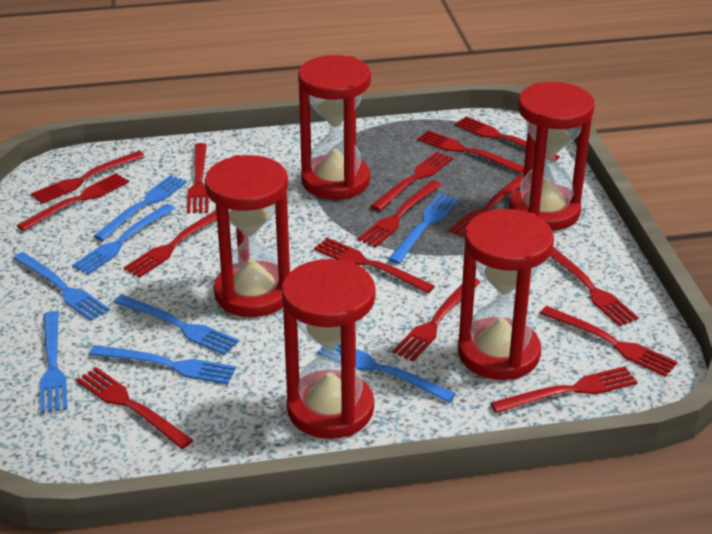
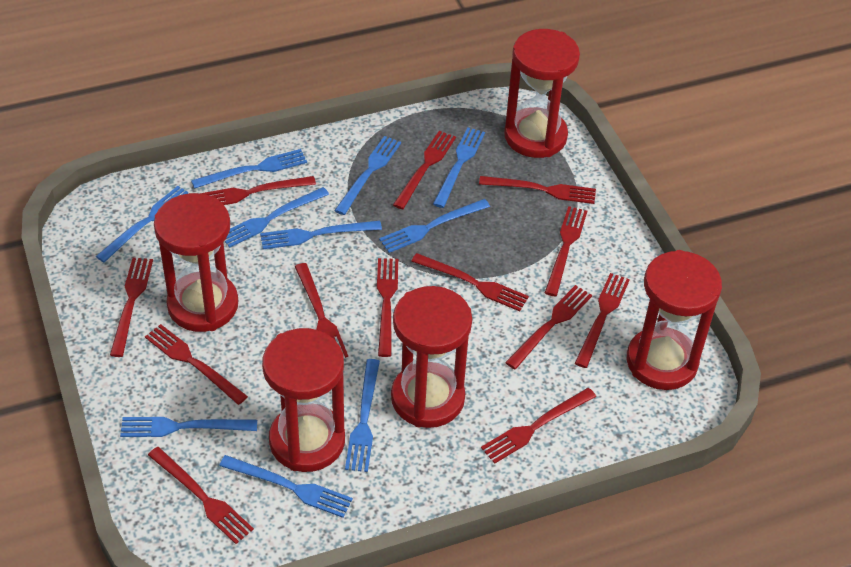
blue fork: 8 -> 10
red fork: 15 -> 13

